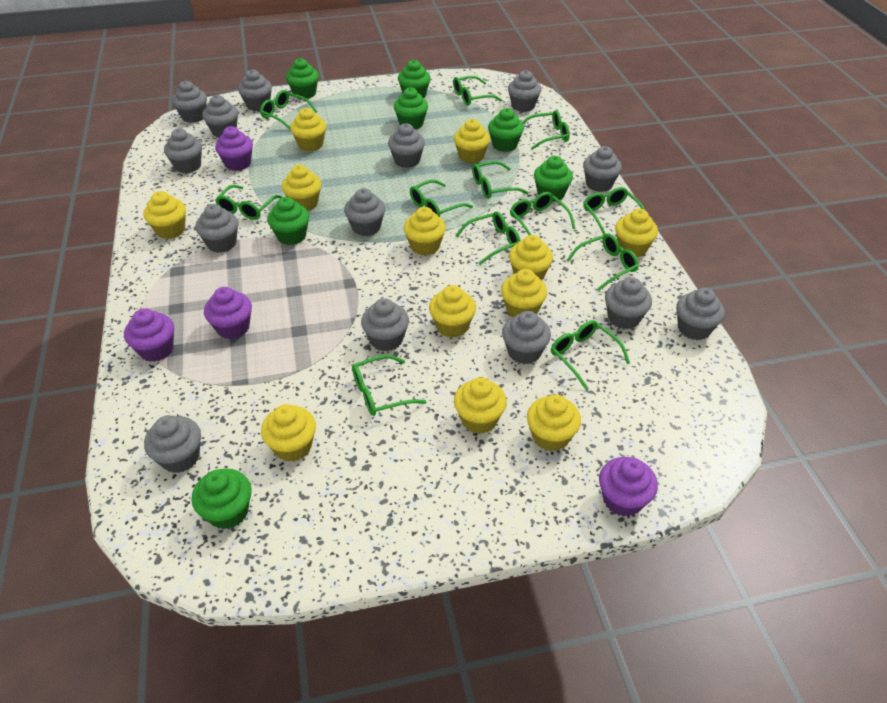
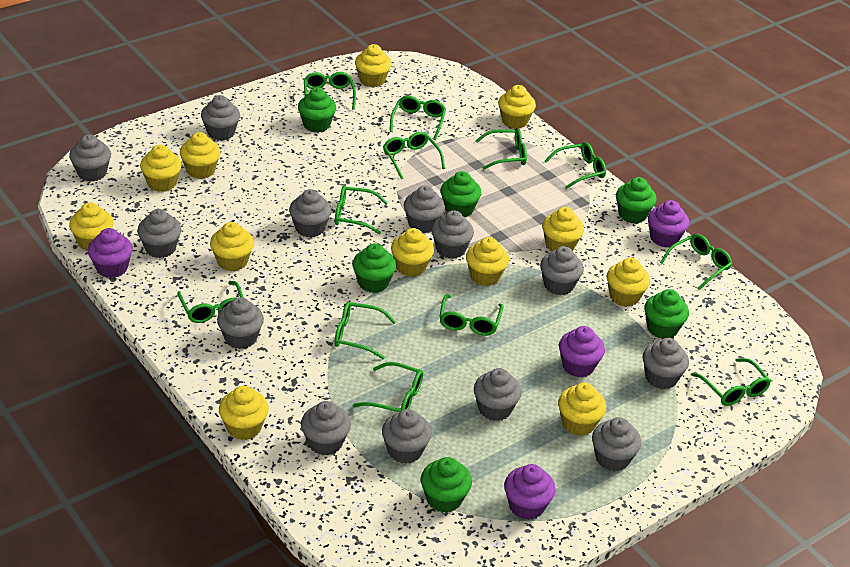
green cupcake: 7 -> 6
grey cupcake: 14 -> 13

